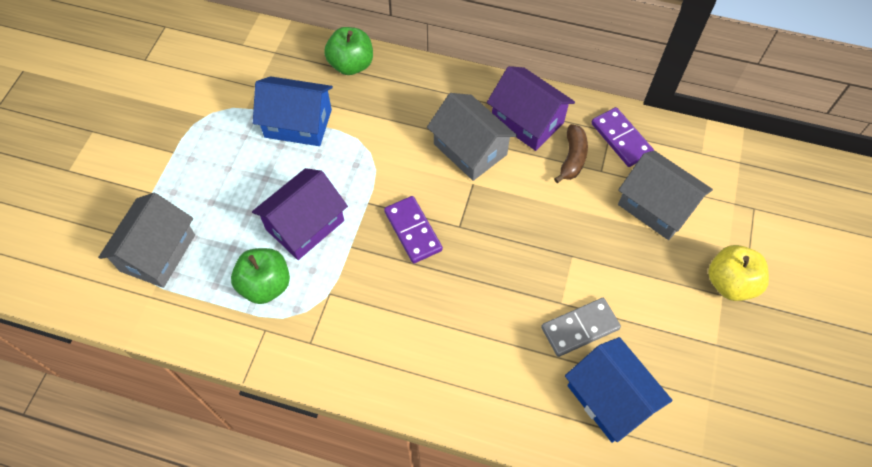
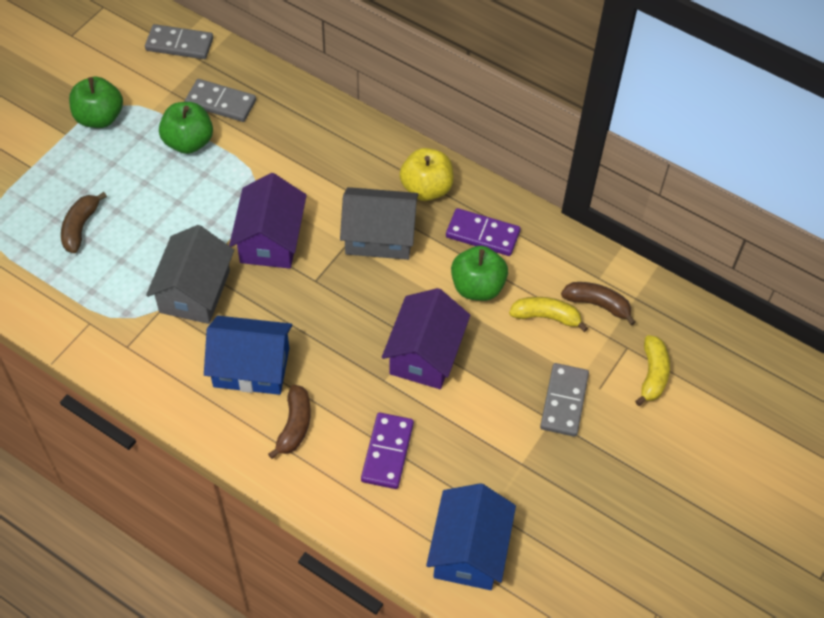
brown banana: 1 -> 3
green apple: 2 -> 3
grey domino: 1 -> 3
grey house: 3 -> 2
yellow banana: 0 -> 2

